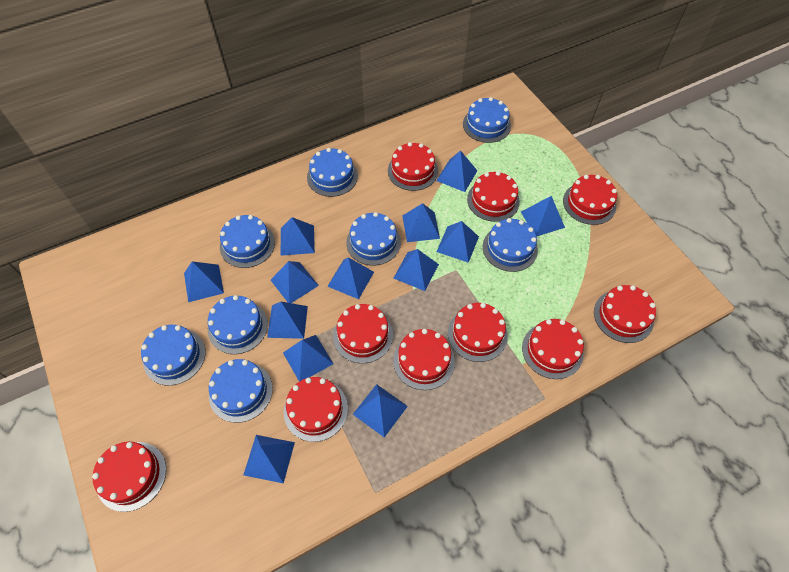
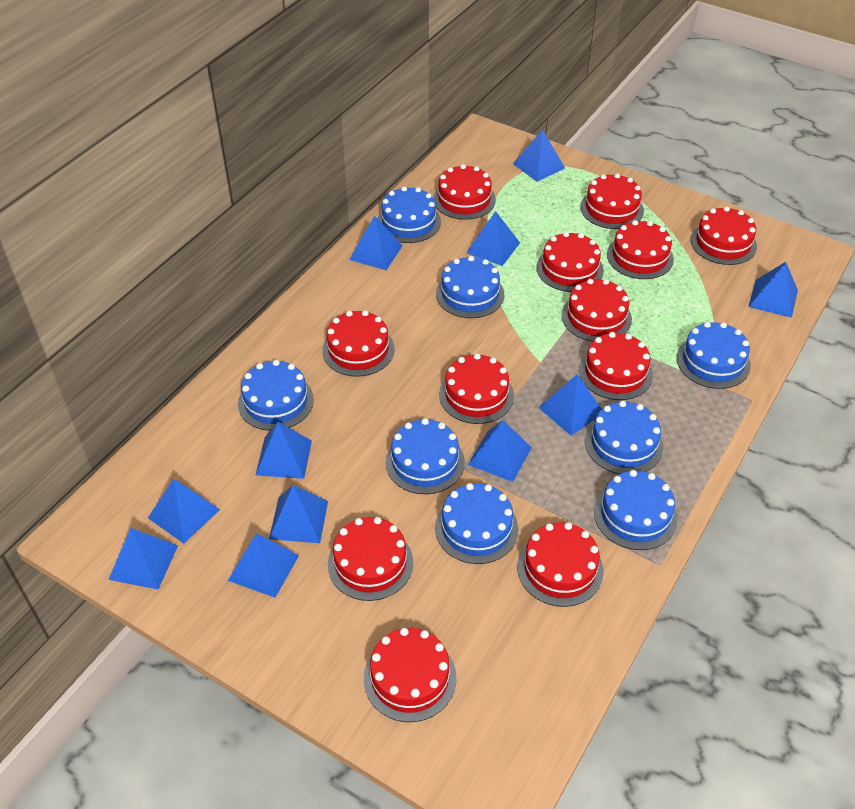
blue pyramid: 13 -> 11
red cake: 10 -> 12

